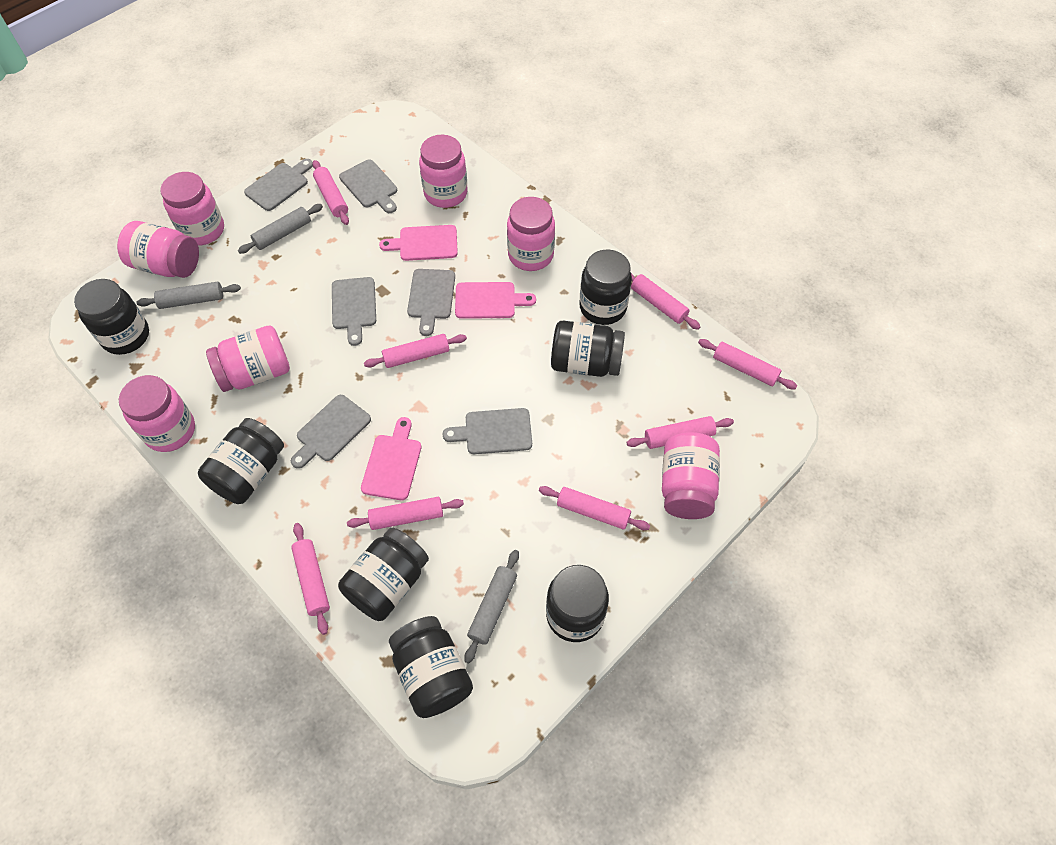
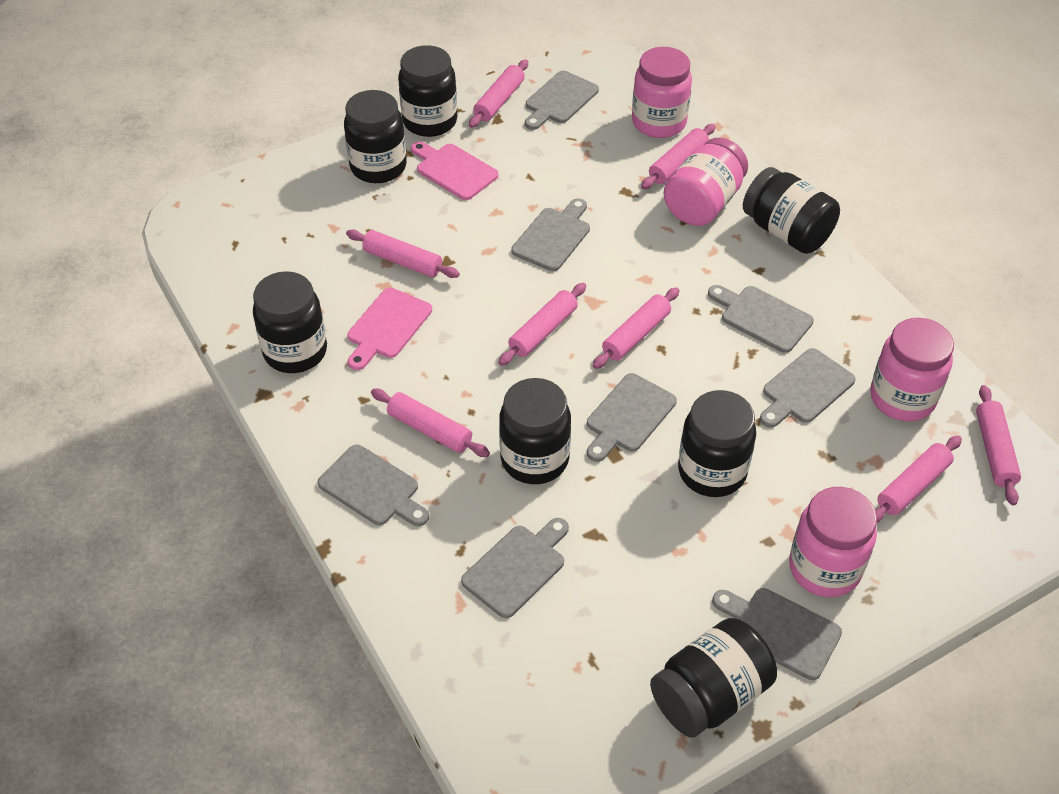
grey cutting board: 6 -> 8
grey rolling pin: 3 -> 0
pink cutting board: 3 -> 2
pink jar: 7 -> 4

